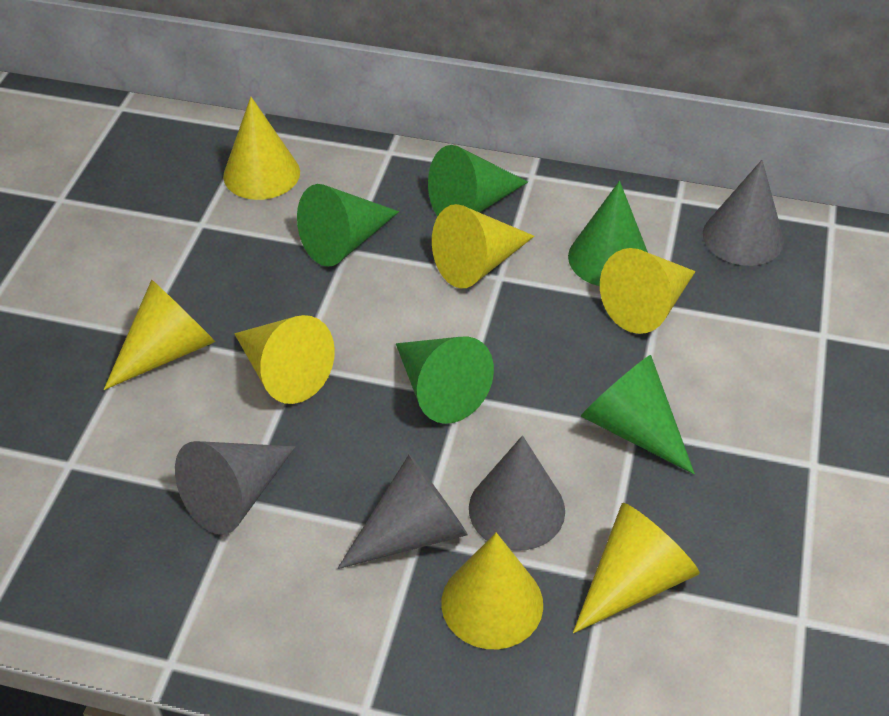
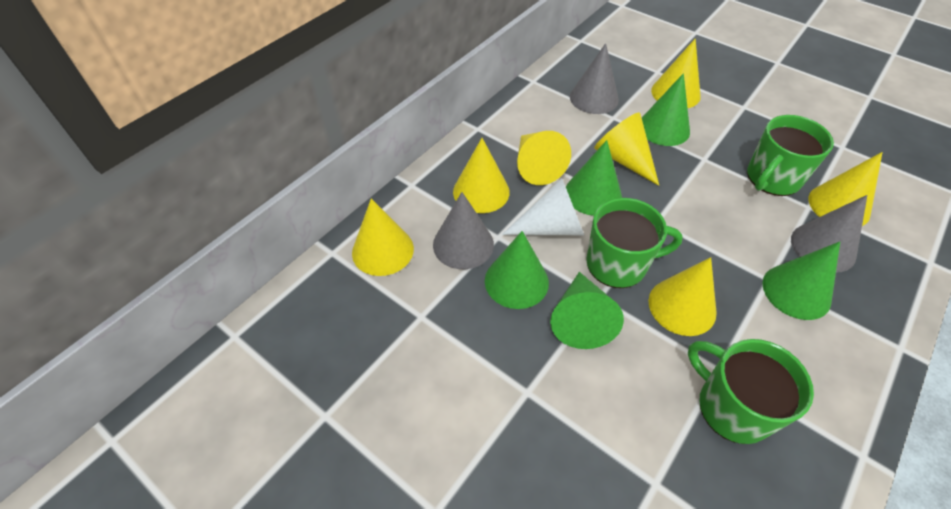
green mug: 0 -> 3
grey cone: 4 -> 3
white cone: 0 -> 1

